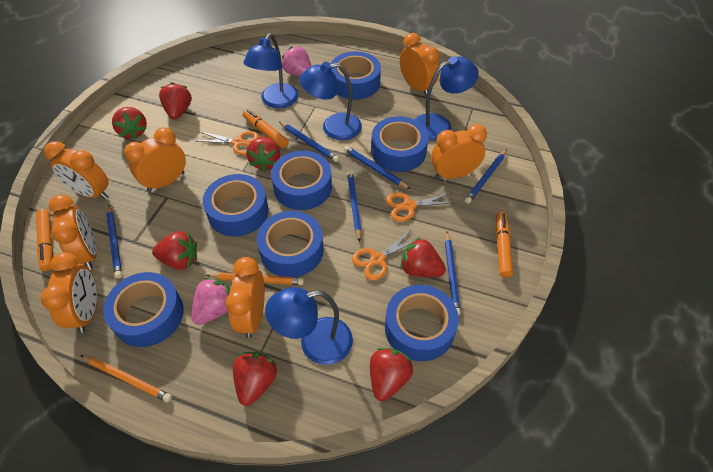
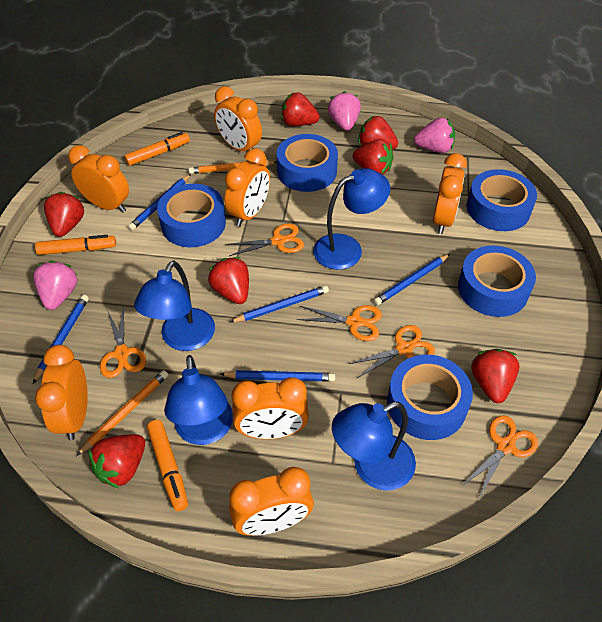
blue pencil: 6 -> 5
blue tape: 7 -> 5
orange scissors: 3 -> 5
pink strawberry: 2 -> 3

